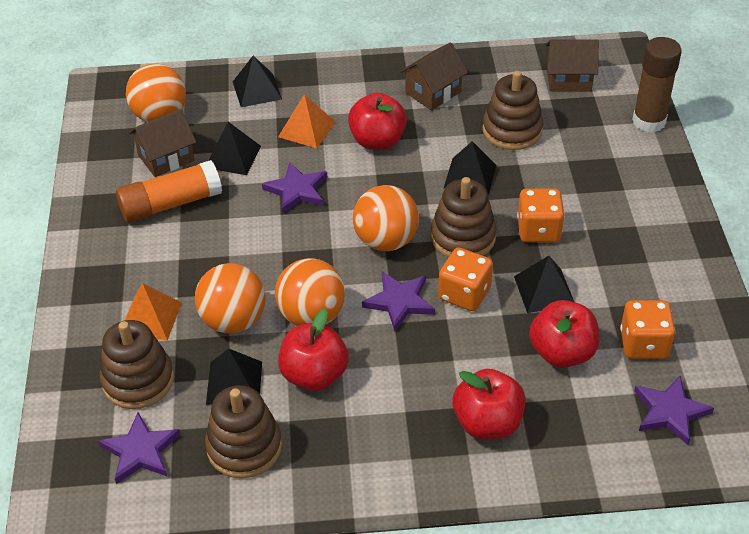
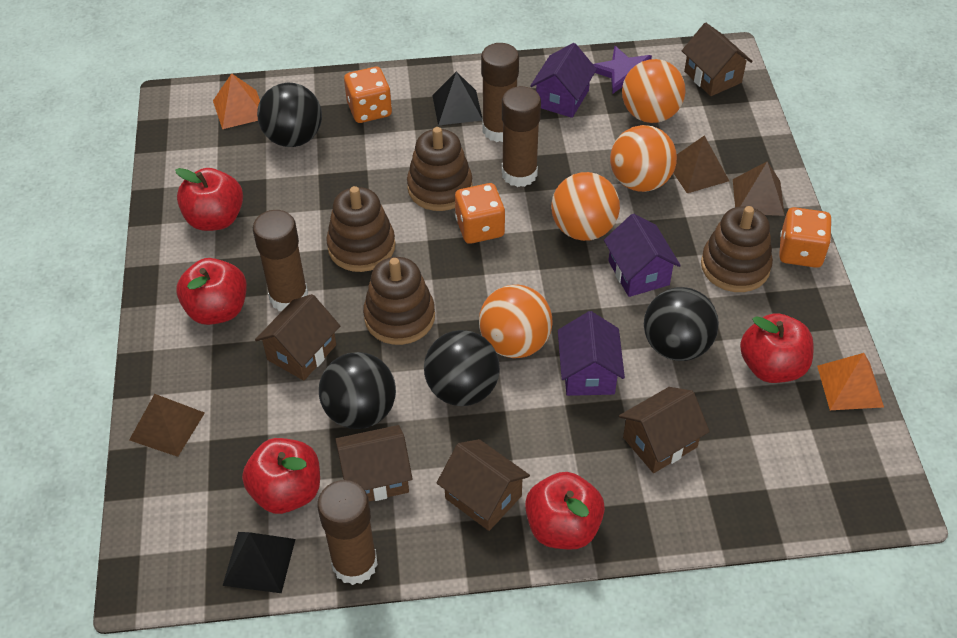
black ball: 0 -> 4
black pyramid: 5 -> 2
brown glue stick: 1 -> 4
brown house: 3 -> 5
brown pyramid: 0 -> 3
orange glue stick: 1 -> 0
purple house: 0 -> 3
purple star: 4 -> 1
red apple: 4 -> 5

